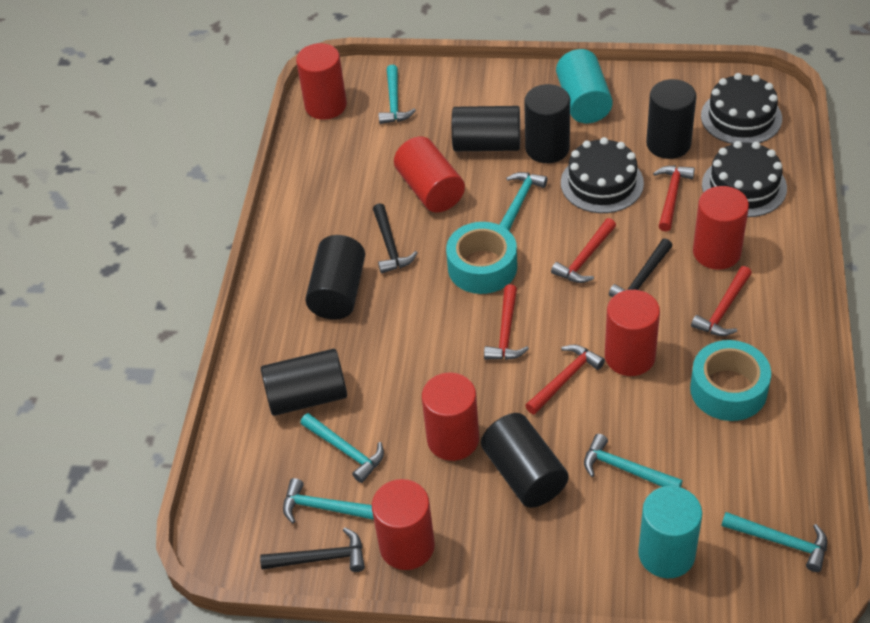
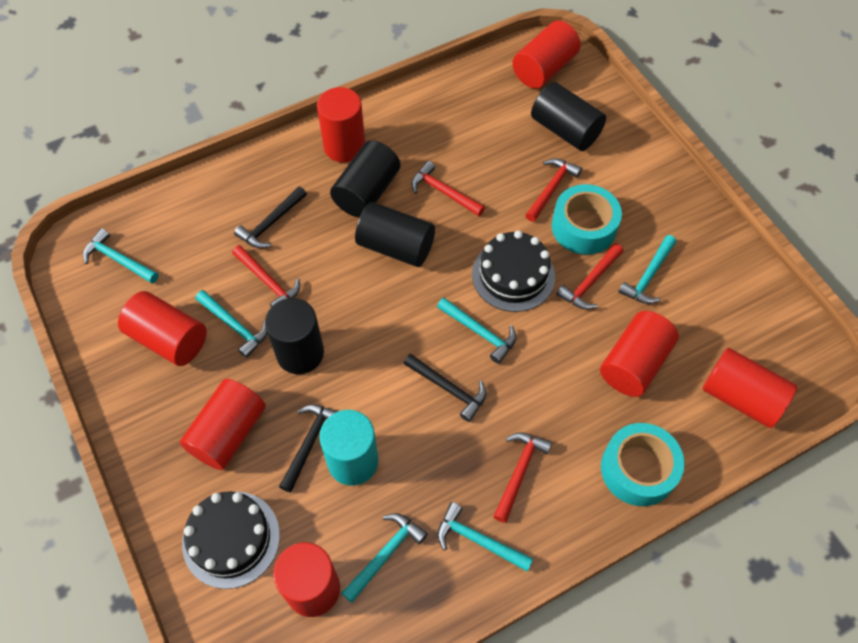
black cake: 3 -> 2
black cylinder: 6 -> 4
red cylinder: 6 -> 7
turquoise cylinder: 2 -> 1

